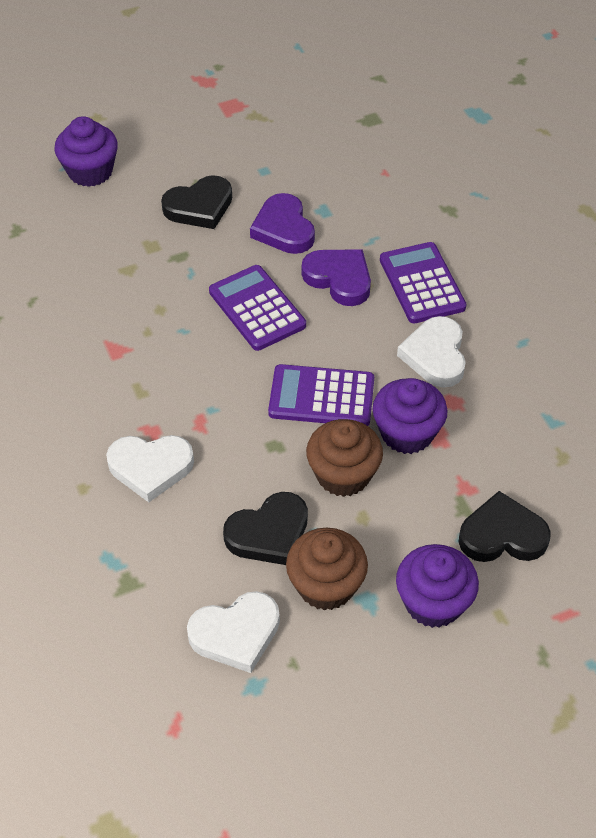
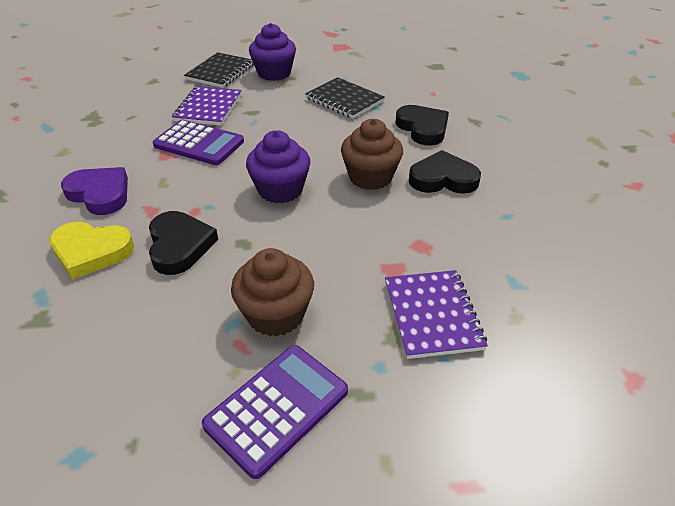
black notebook: 0 -> 2
purple calculator: 3 -> 2
purple cupcake: 3 -> 2
purple heart: 2 -> 1
purple notebook: 0 -> 2
white heart: 3 -> 0
yellow heart: 0 -> 1

